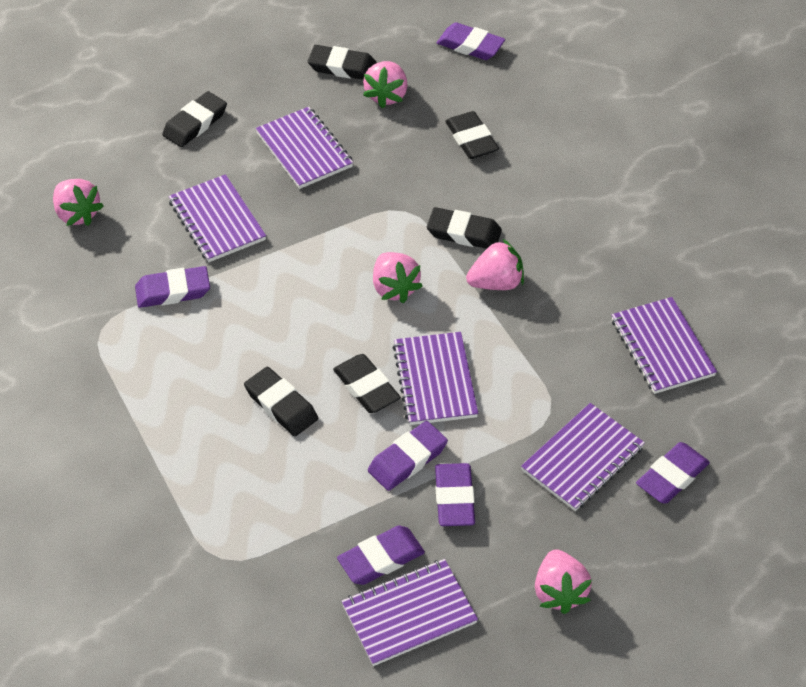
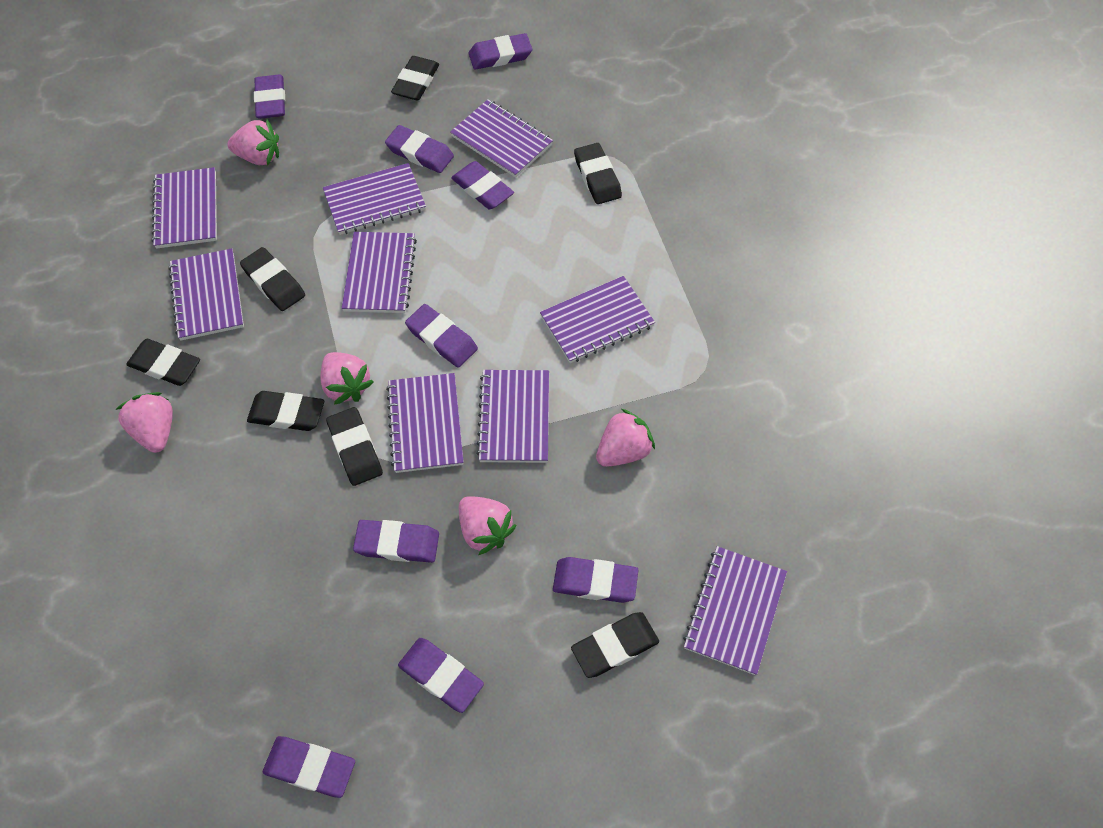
black eraser: 6 -> 7
purple eraser: 6 -> 9
purple notebook: 6 -> 9

